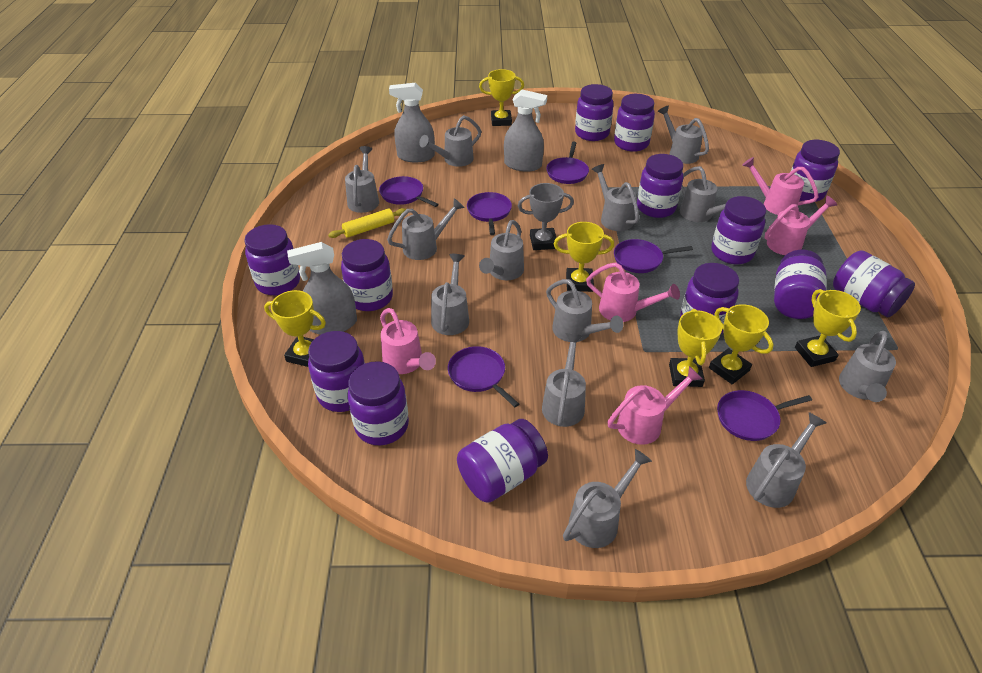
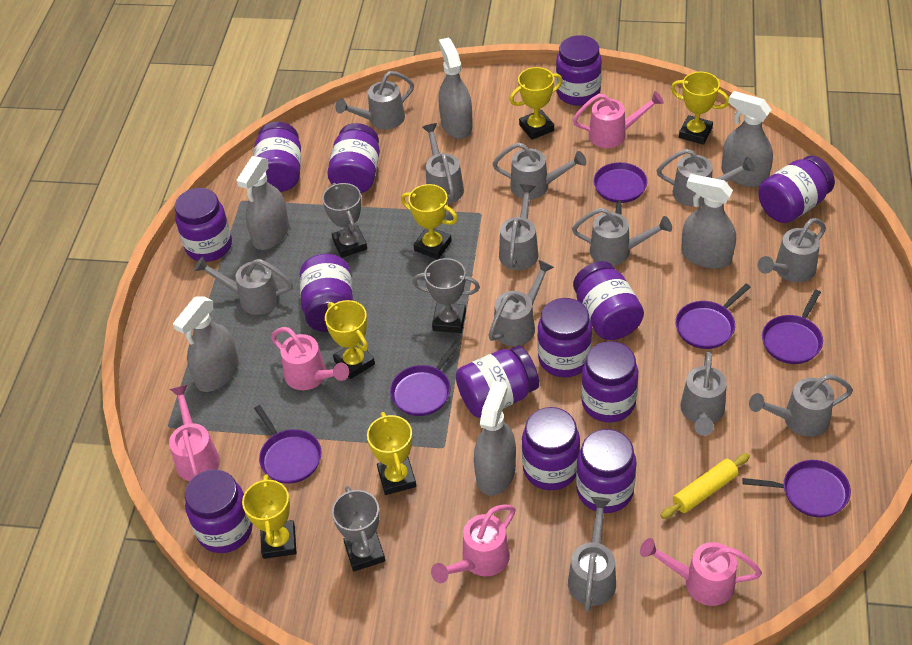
grey spray bottle: 3 -> 6
grey trophy: 1 -> 3
grey watering can: 13 -> 12

